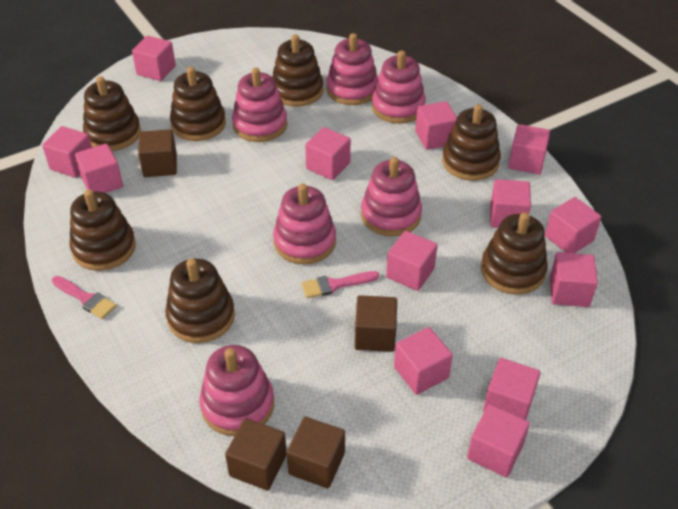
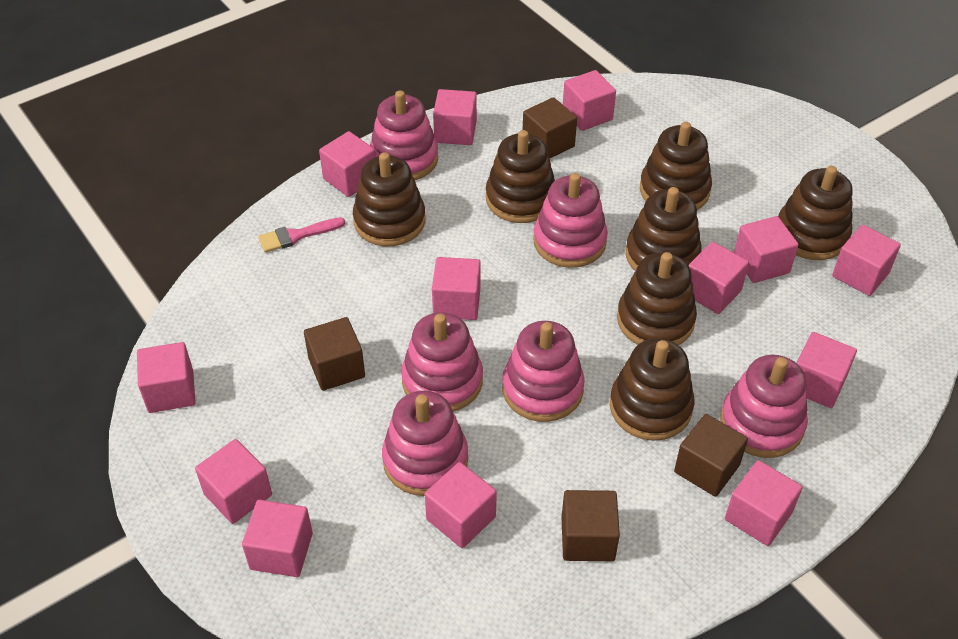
pink brush: 2 -> 1

